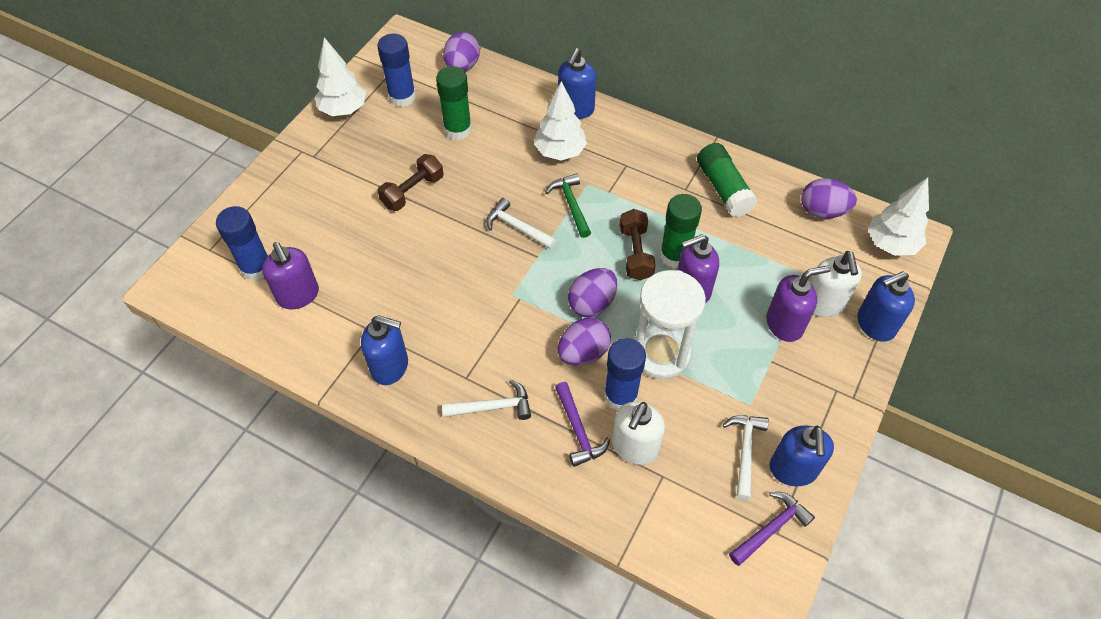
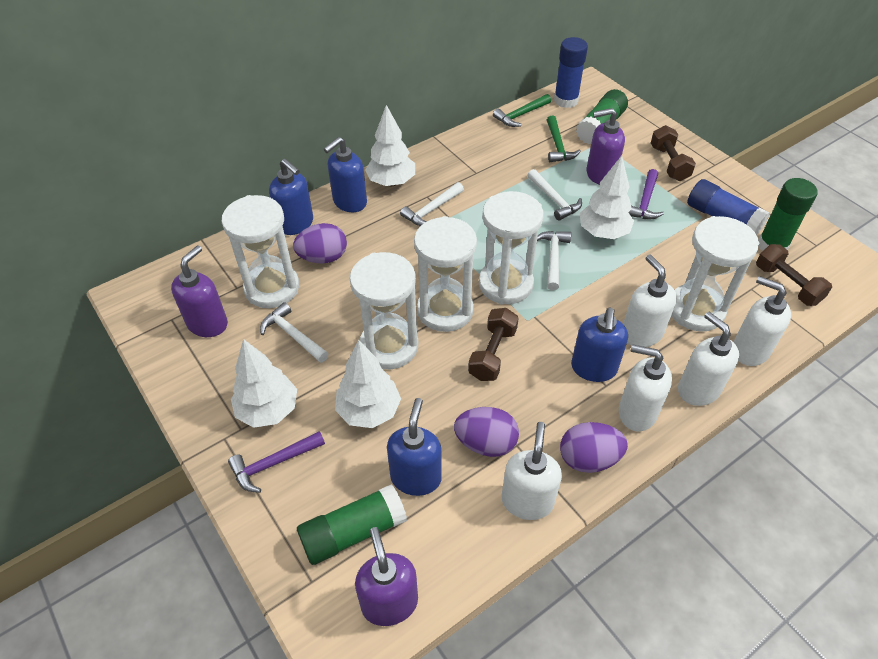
blue glue stick: 3 -> 2
brown dumbbell: 2 -> 3
green hammer: 1 -> 2
purple egg: 4 -> 3
white hammer: 3 -> 4
white hourglass: 1 -> 5
white soap dispenser: 2 -> 5
white tree: 3 -> 4

